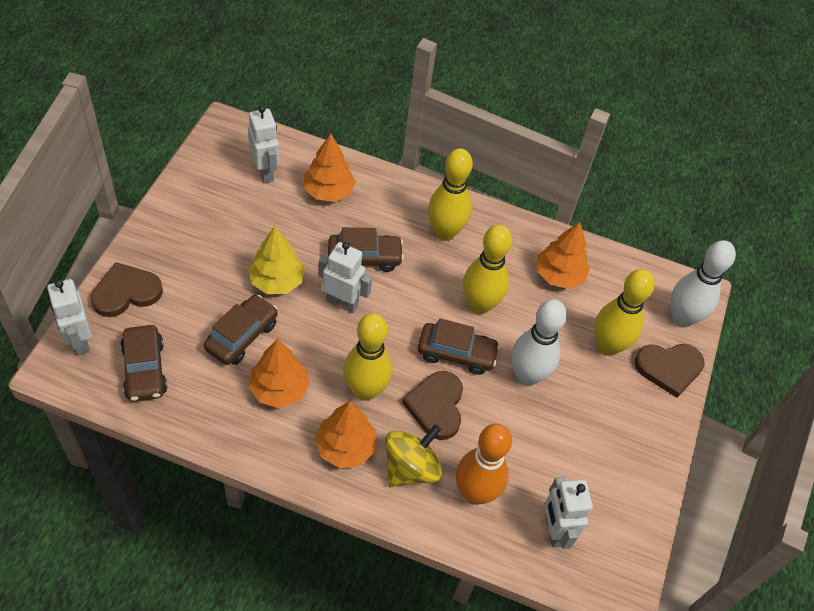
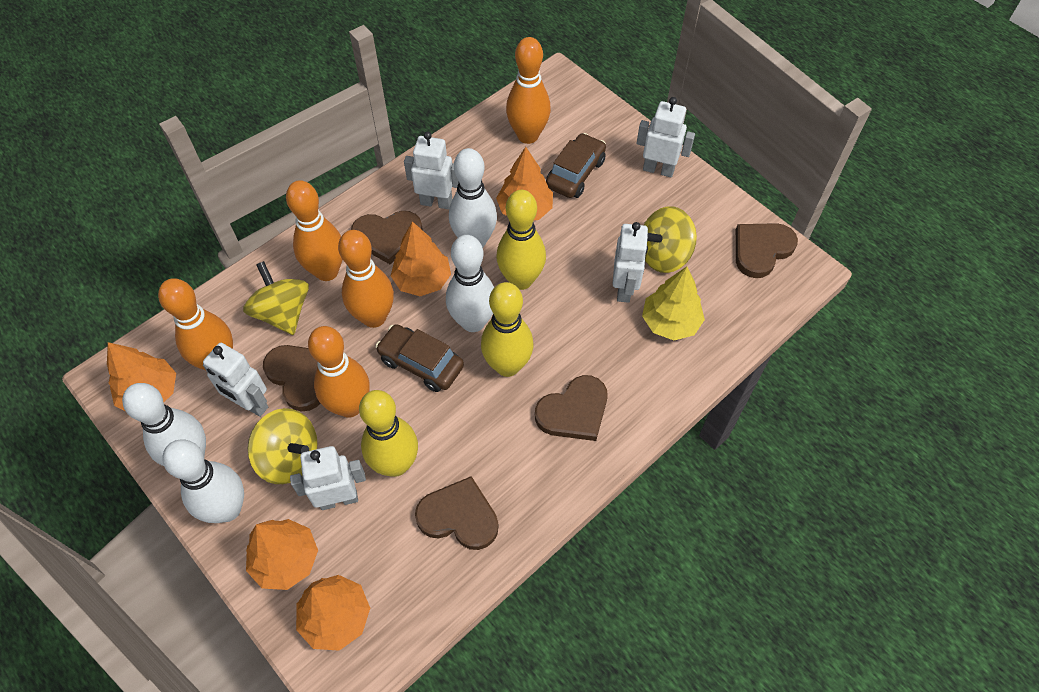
brown car: 4 -> 2
brown heart: 3 -> 5
orange bowling pin: 1 -> 5
orange tree: 4 -> 5
white bowling pin: 2 -> 4
white robot: 4 -> 5
yellow bowling pin: 4 -> 3
yellow spinning top: 1 -> 3

